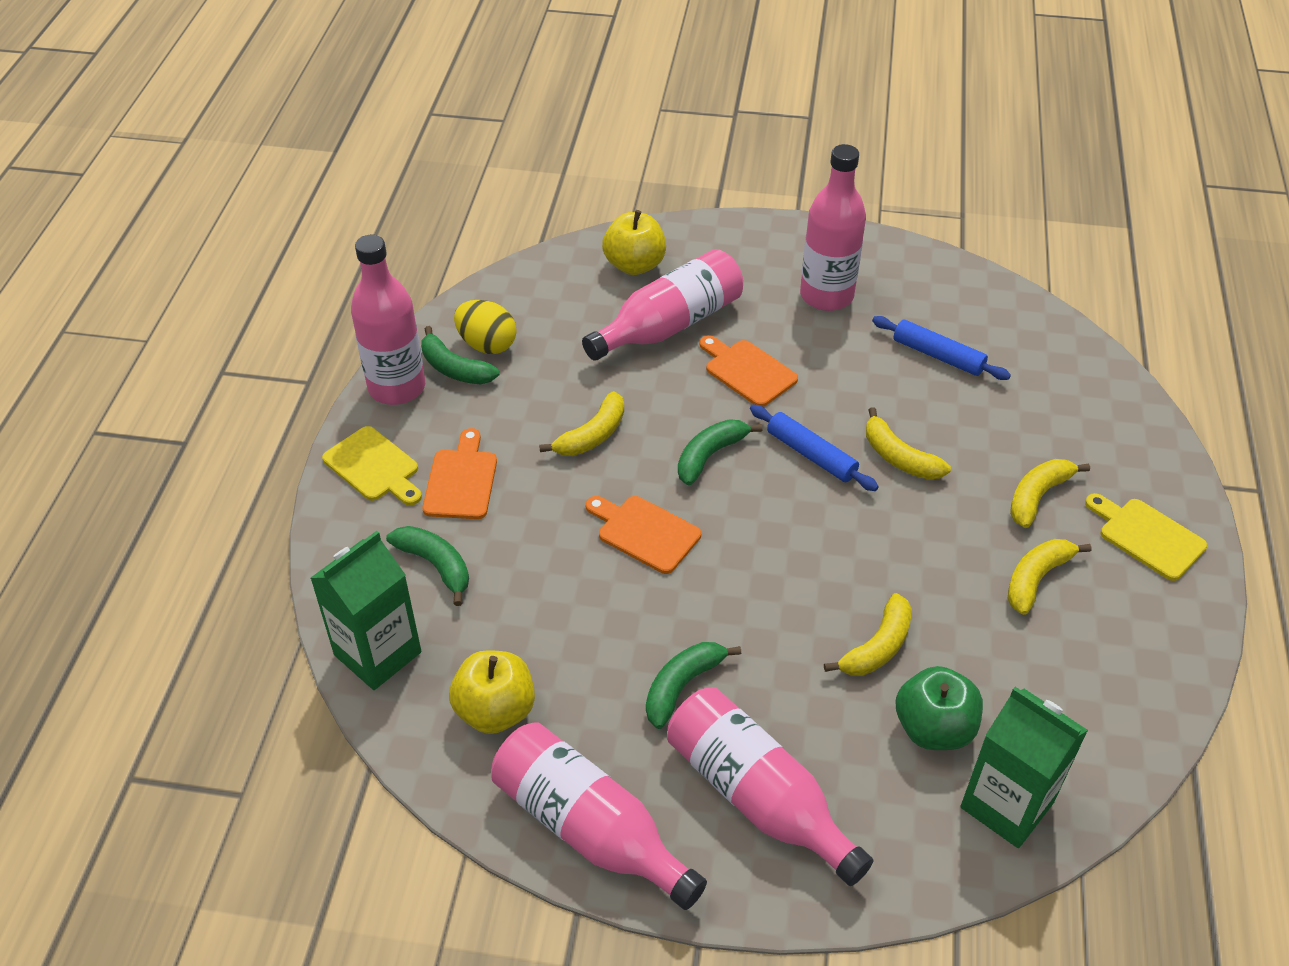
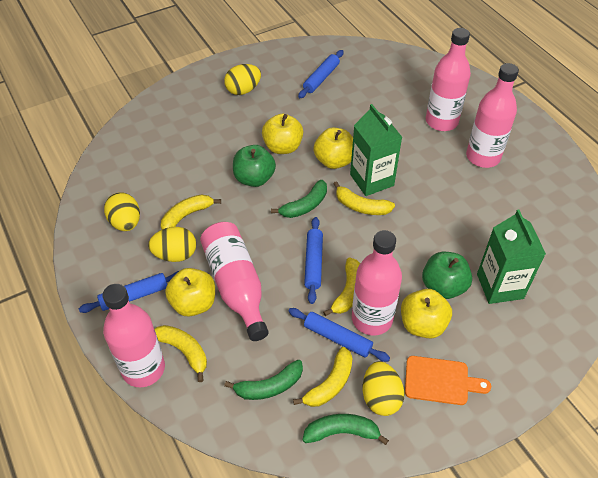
blue rolling pin: 2 -> 4
green apple: 1 -> 2
green banana: 4 -> 3
orange cutting board: 3 -> 1
yellow apple: 2 -> 4
yellow cutting board: 2 -> 0
yellow egg: 1 -> 4

